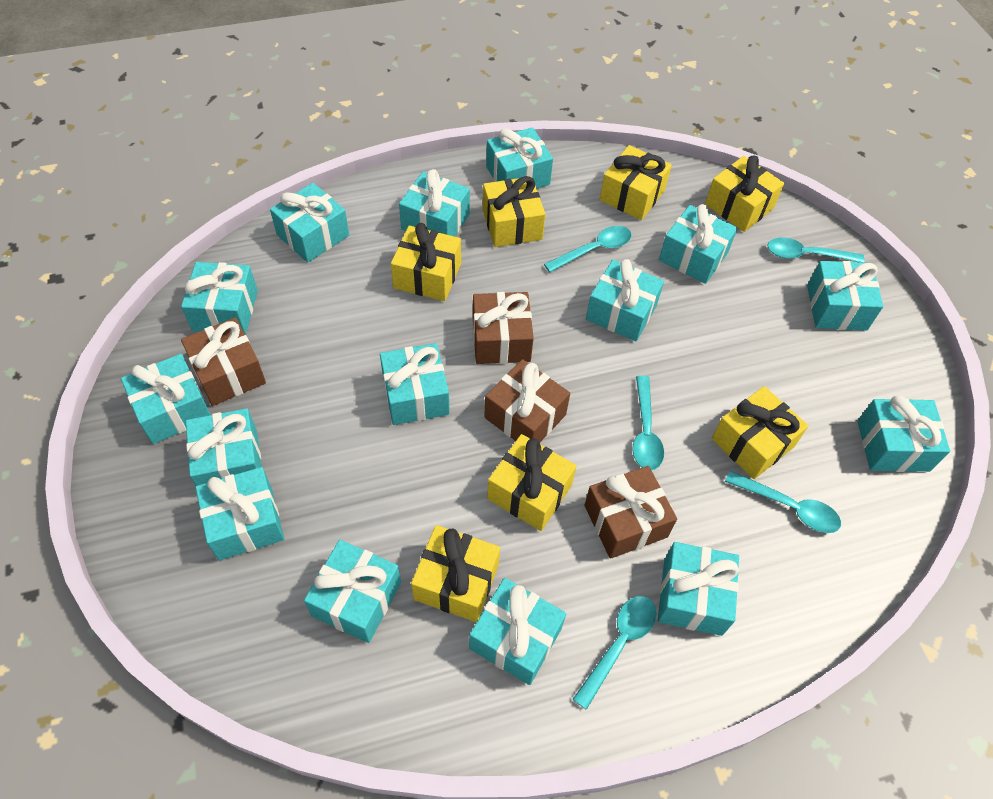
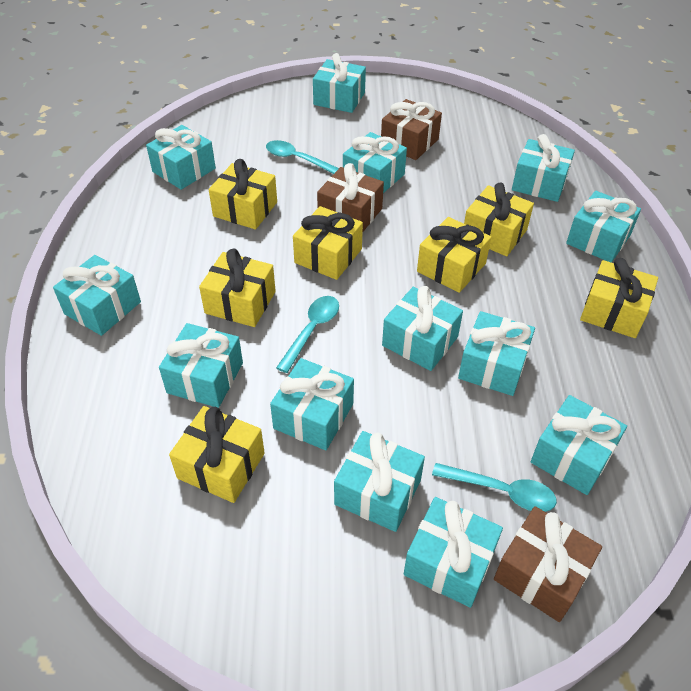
brown gift: 4 -> 3
turquoise gift: 15 -> 13
turquoise spoon: 5 -> 3

